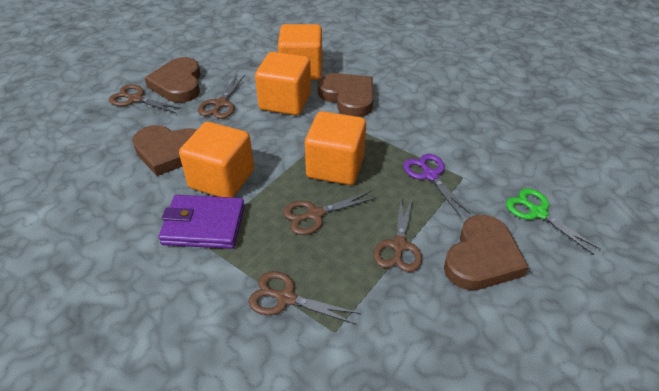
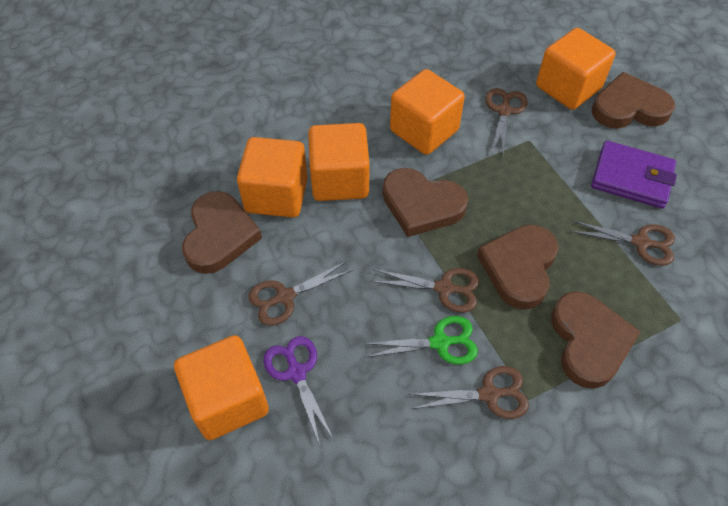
brown heart: 4 -> 5
orange cube: 4 -> 5

